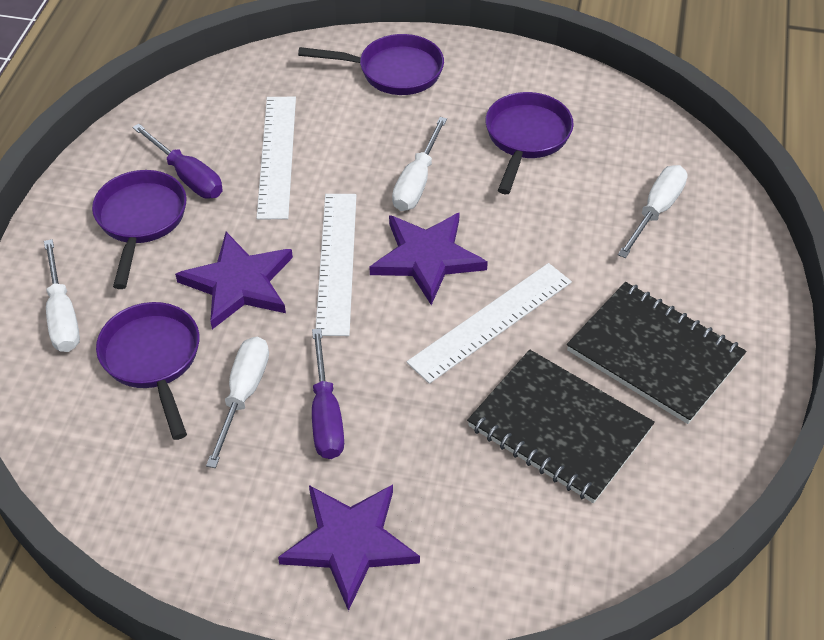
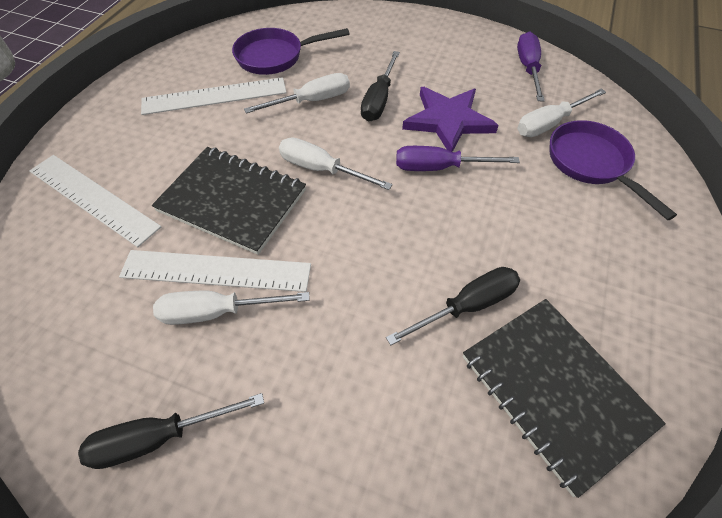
black screwdriver: 0 -> 3
purple pan: 4 -> 2
purple star: 3 -> 1

